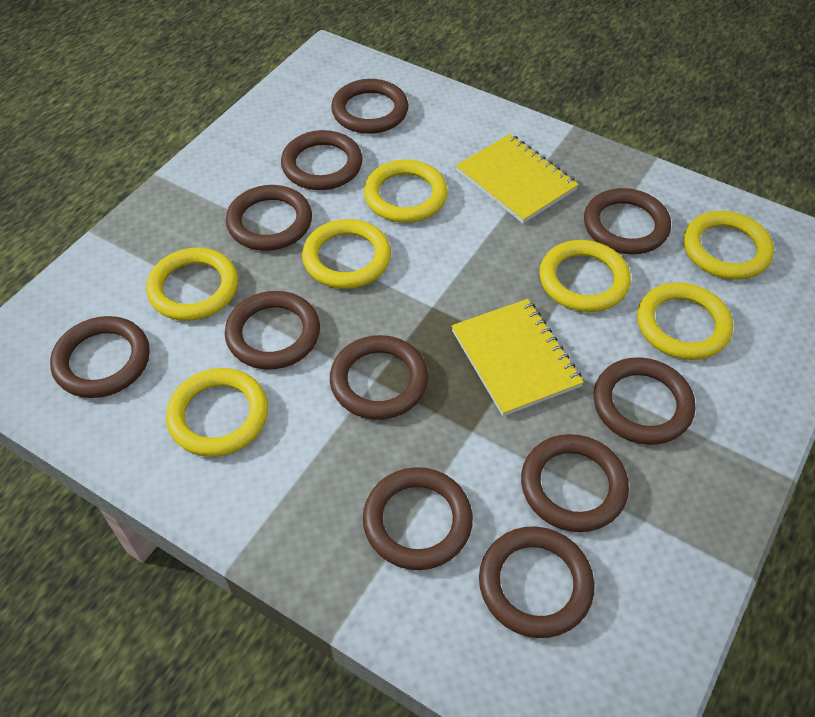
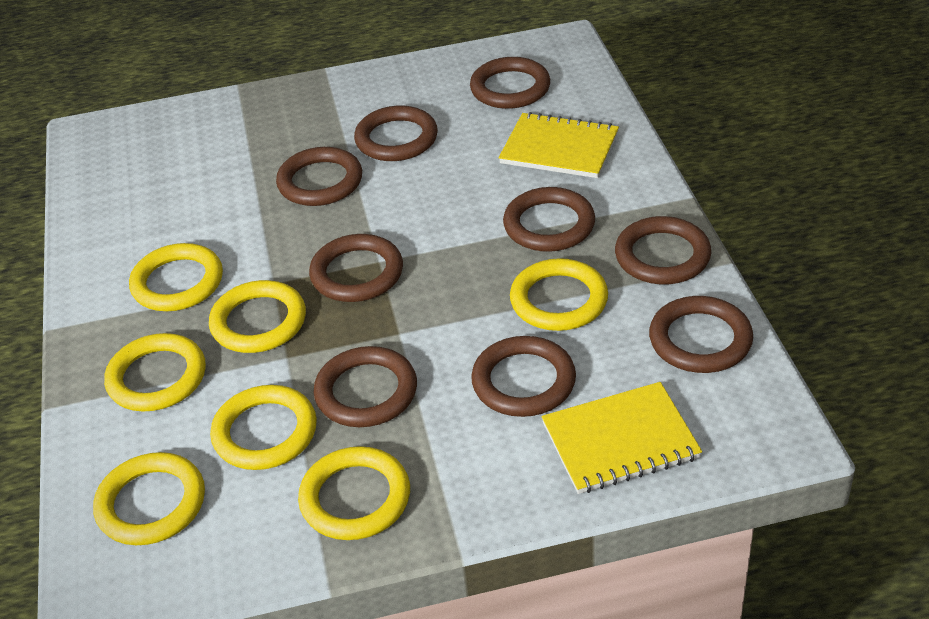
brown ring: 11 -> 9

